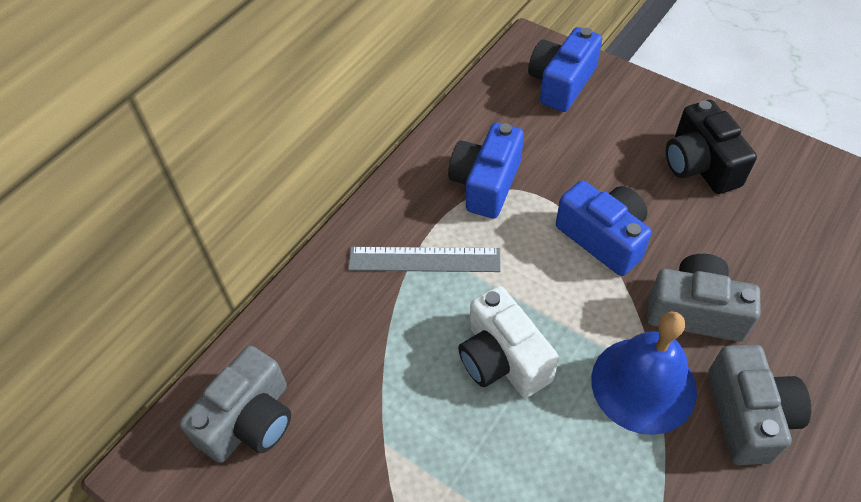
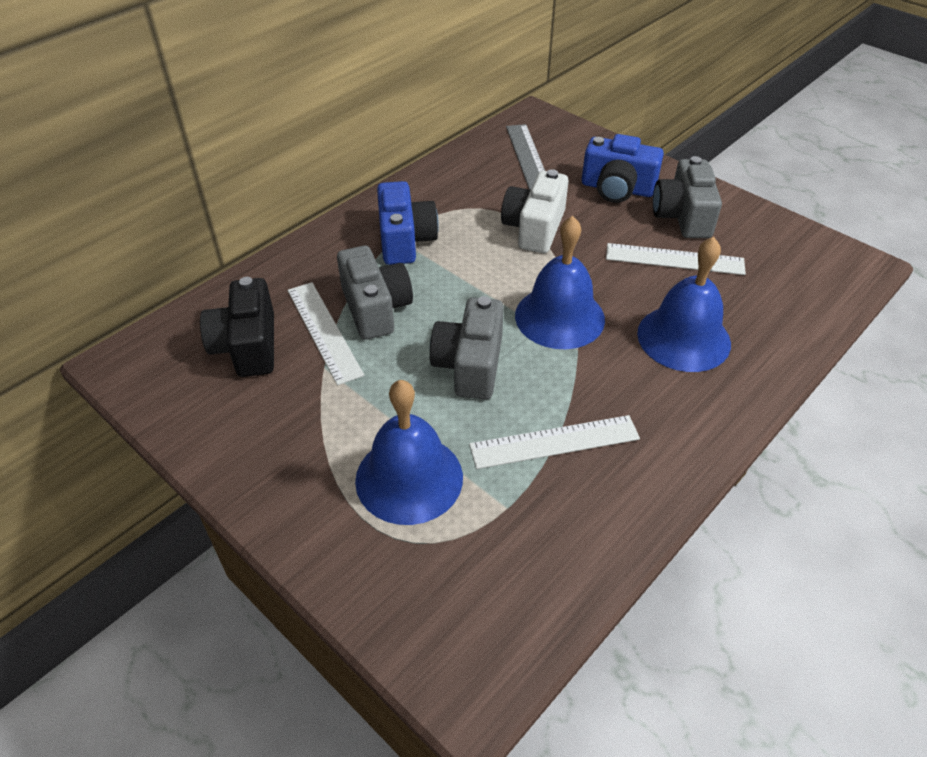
blue bell: 1 -> 3
blue camera: 3 -> 2
white ruler: 0 -> 3

